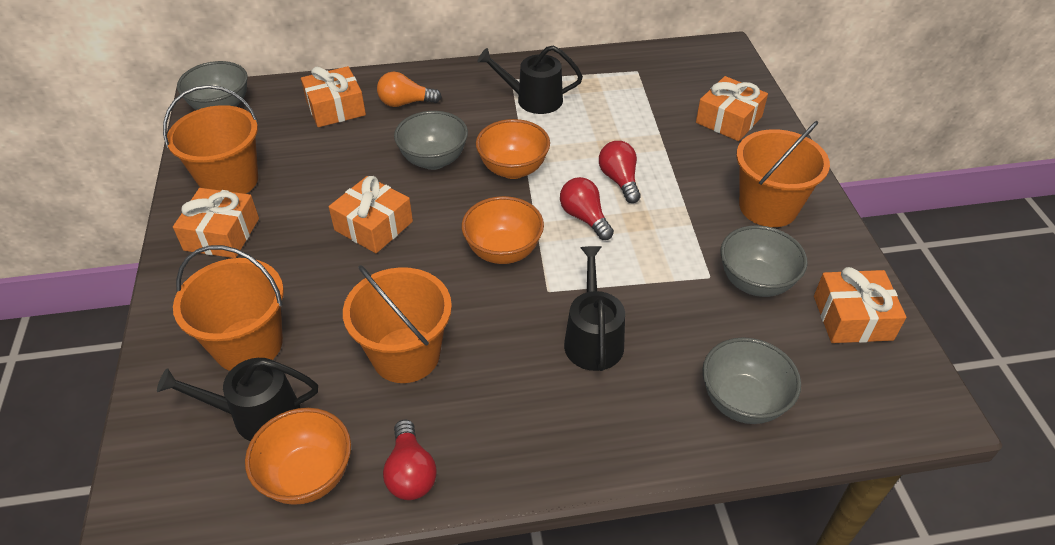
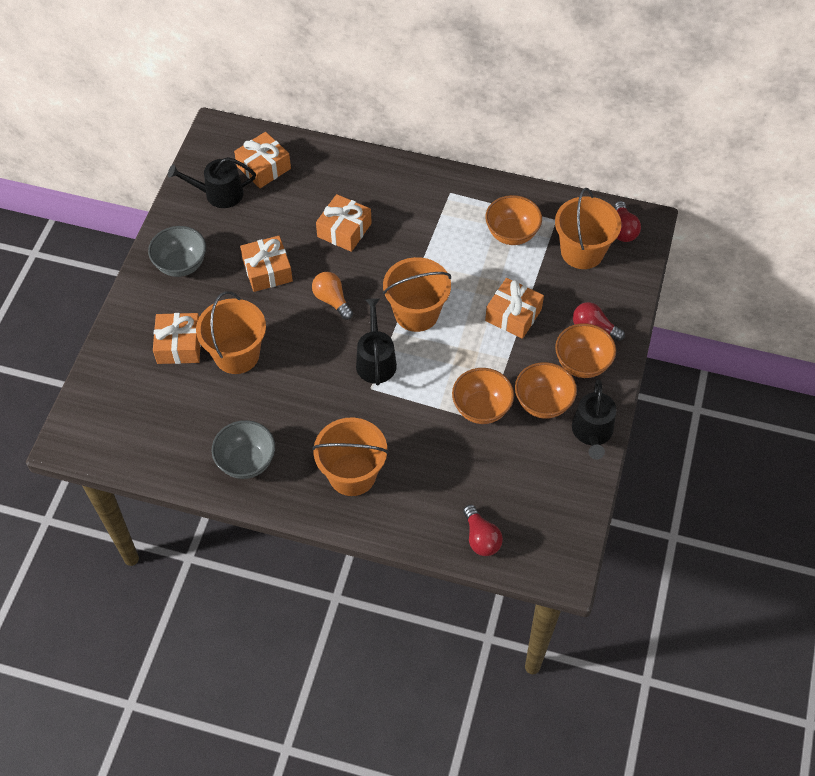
grey bowl: 4 -> 2
orange bowl: 3 -> 4

